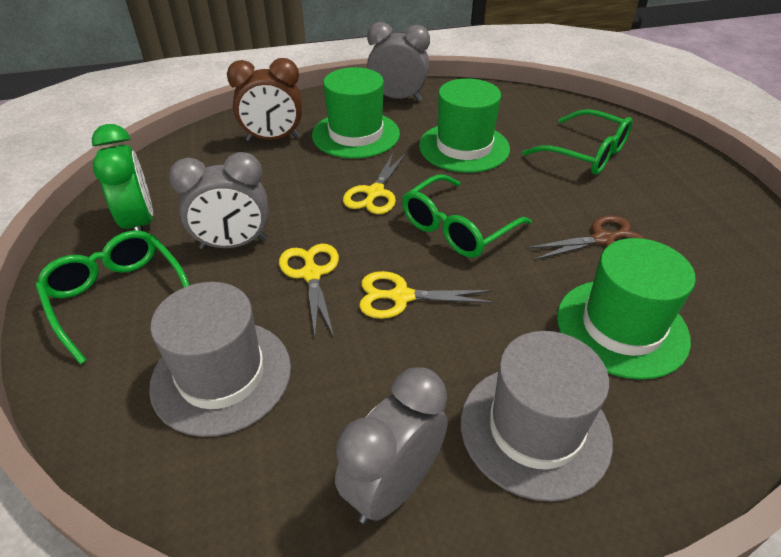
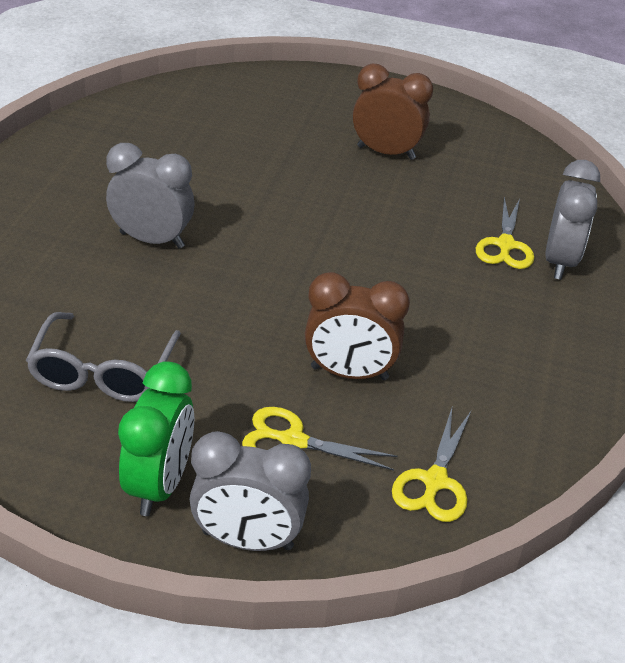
brown clock: 1 -> 2
brown scissors: 1 -> 0
green glasses: 3 -> 0
green hat: 3 -> 0
grey glasses: 0 -> 1
grey hat: 2 -> 0

